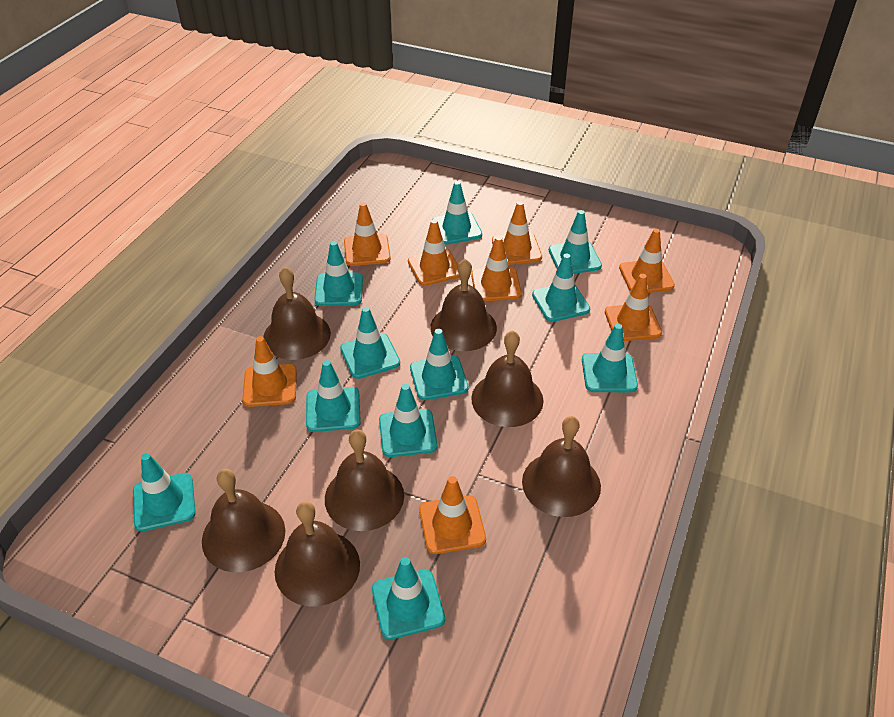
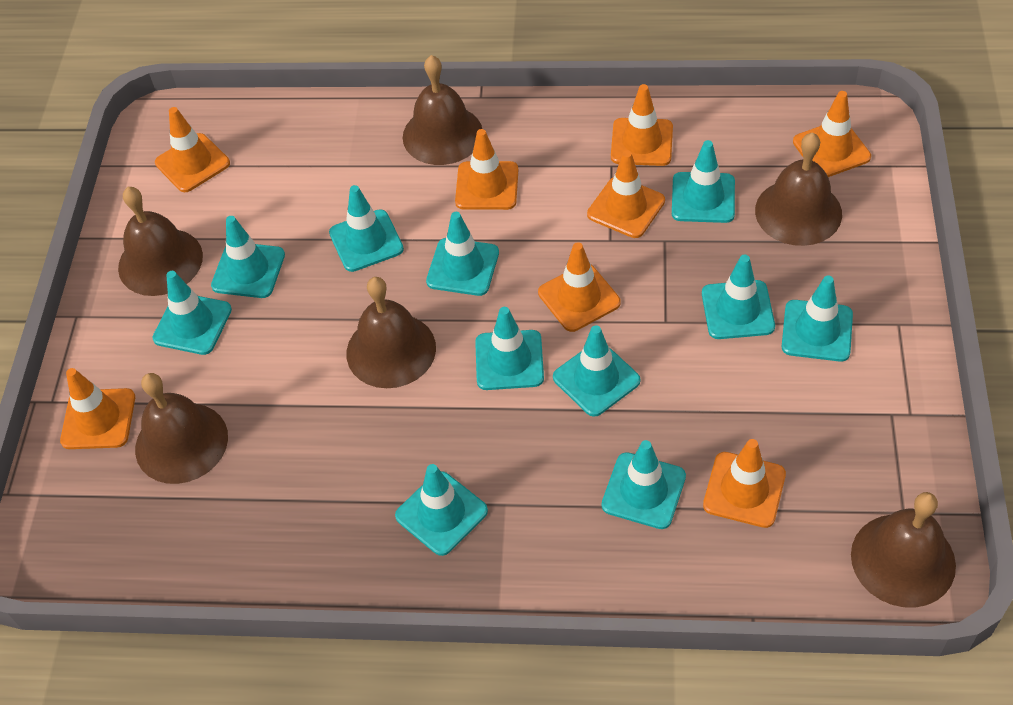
brown bell: 7 -> 6

